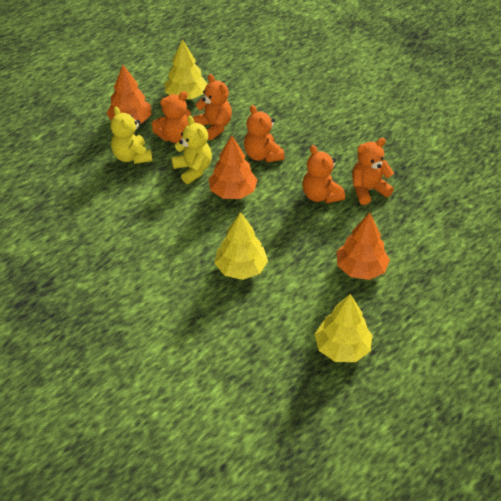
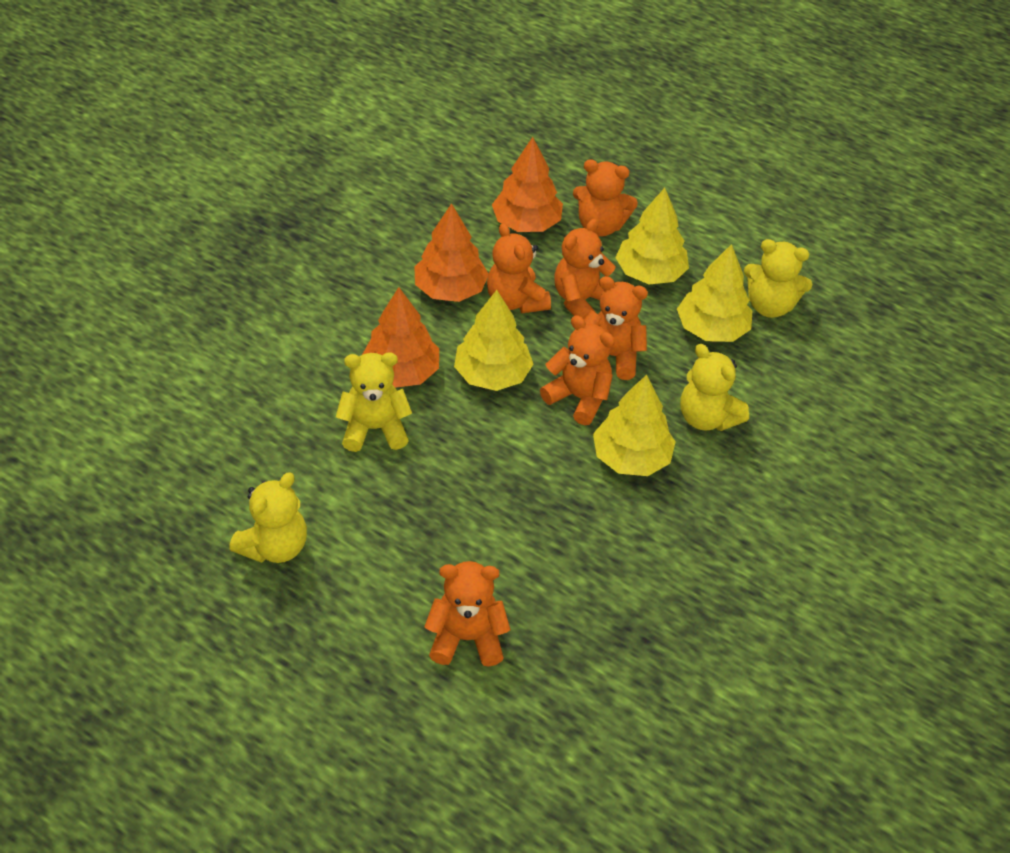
orange teddy bear: 5 -> 6
yellow teddy bear: 2 -> 4
yellow tree: 3 -> 4

